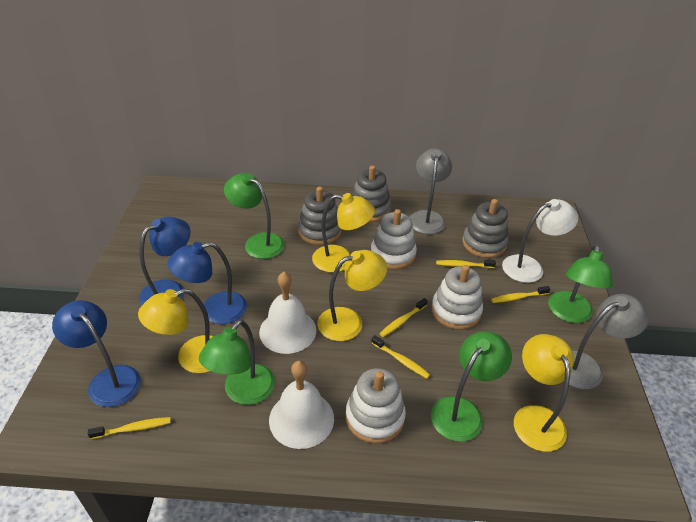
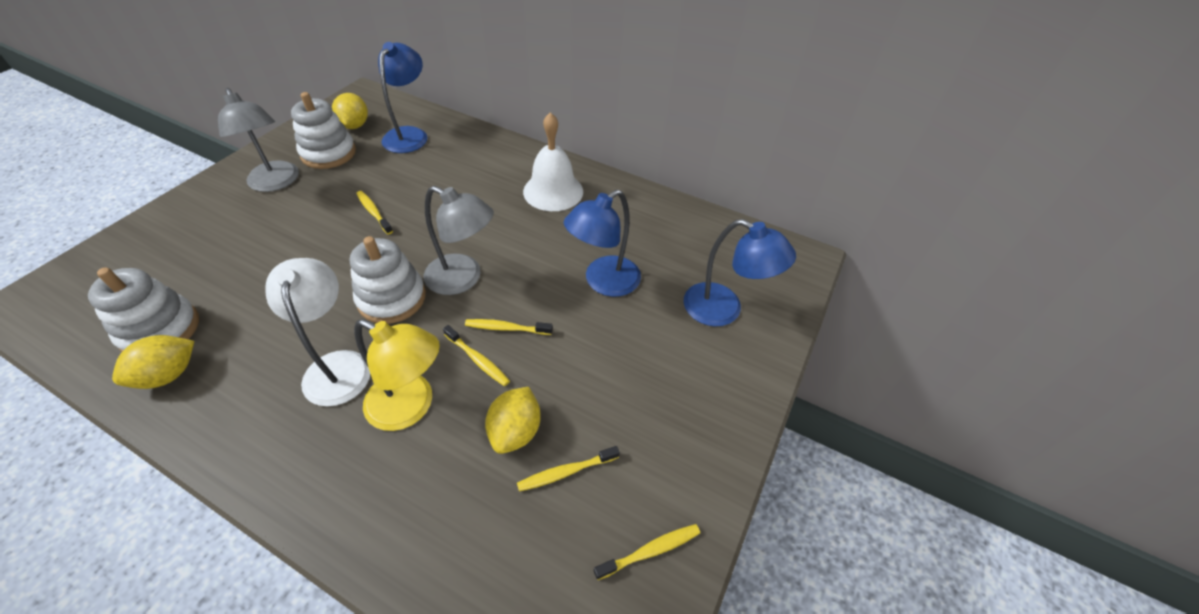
green lamp: 4 -> 0
grey stacking toy: 3 -> 0
white bell: 2 -> 1
yellow lamp: 4 -> 1
yellow lemon: 0 -> 3

